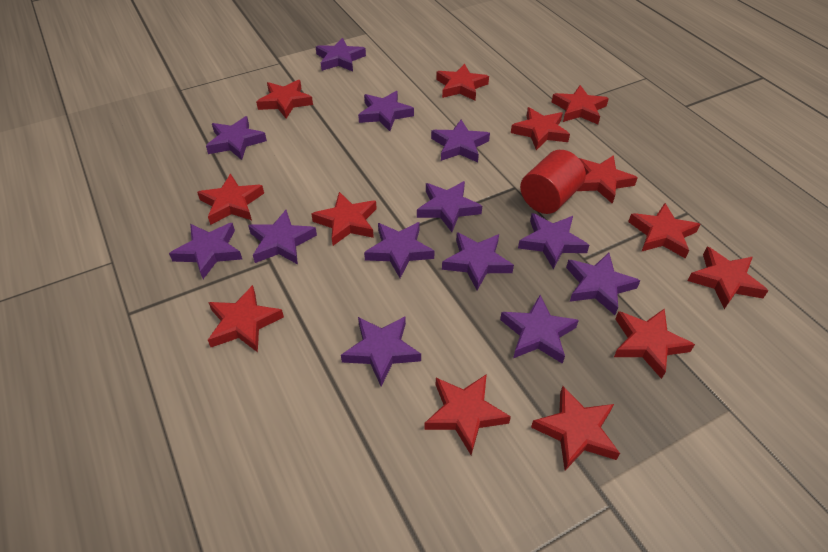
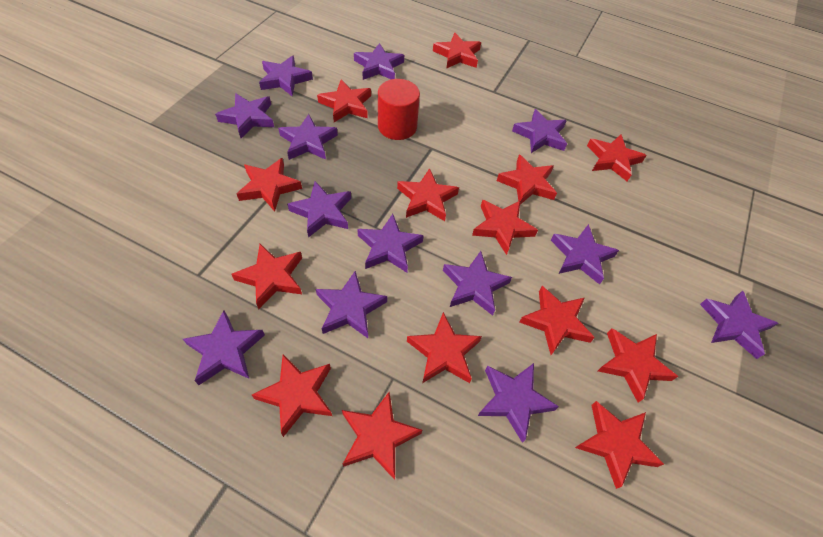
red star: 13 -> 14

